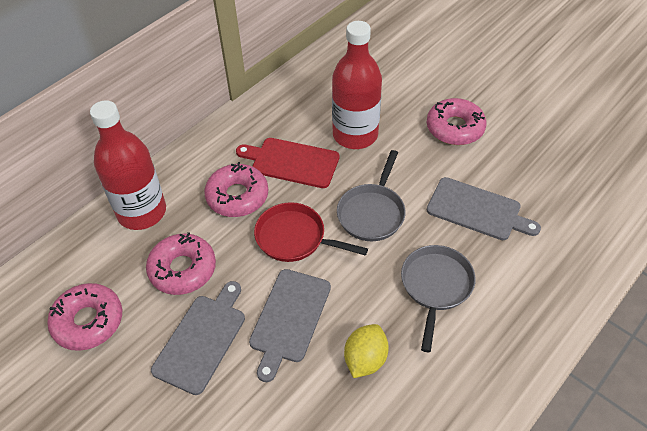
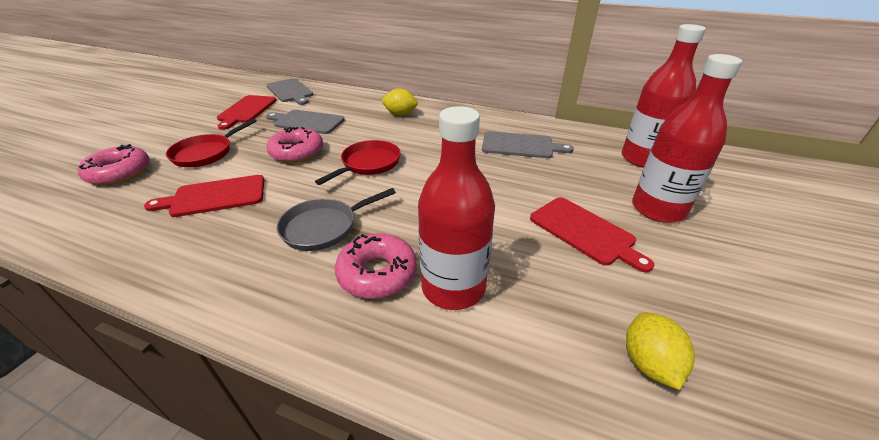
grey pan: 2 -> 1
pink donut: 4 -> 3
red bottle: 2 -> 3
red cutting board: 1 -> 3
red pan: 1 -> 2
yellow lemon: 1 -> 2

